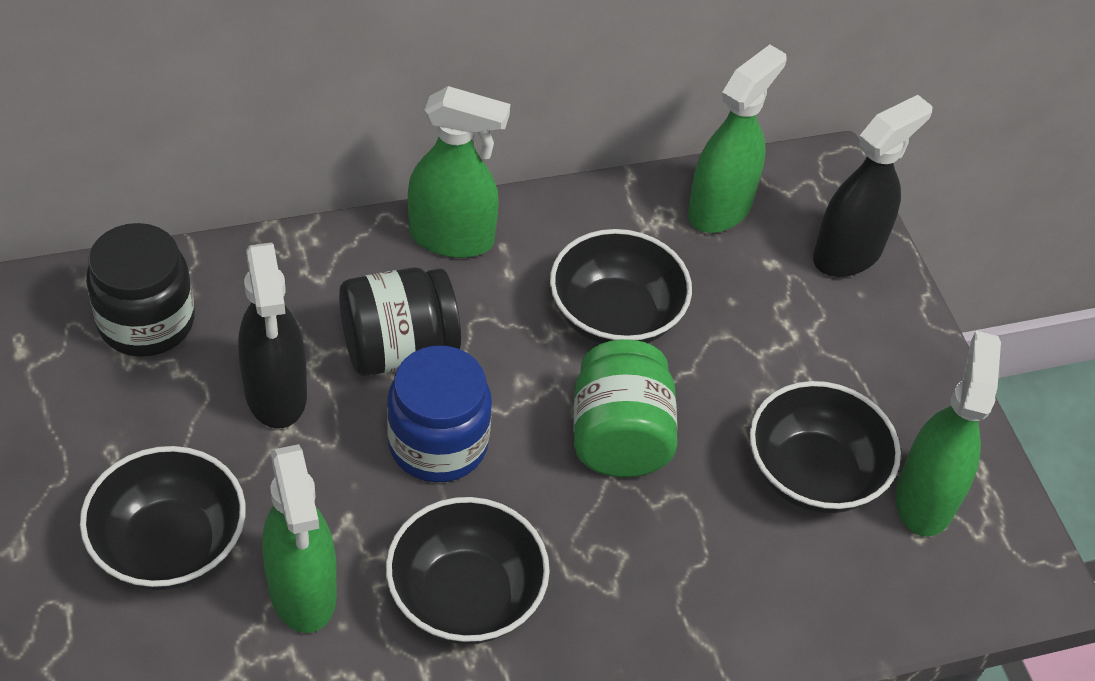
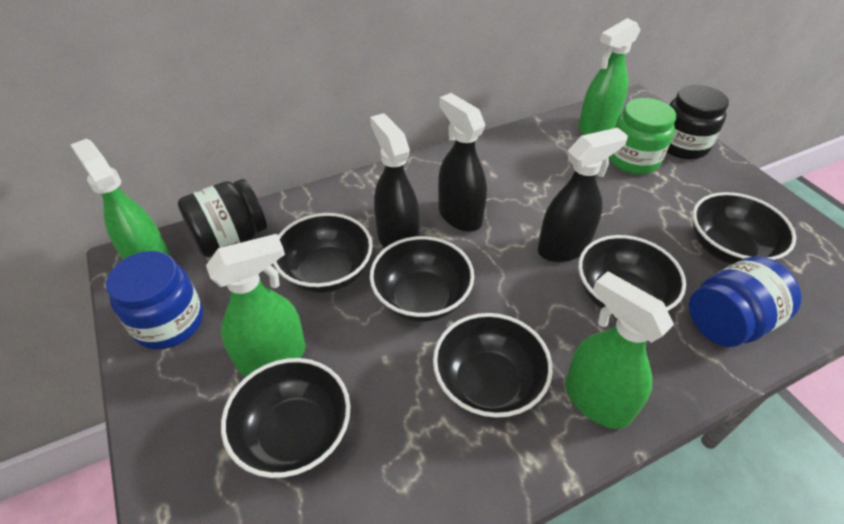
black bowl: 4 -> 6
black spray bottle: 2 -> 3
blue jar: 1 -> 2

